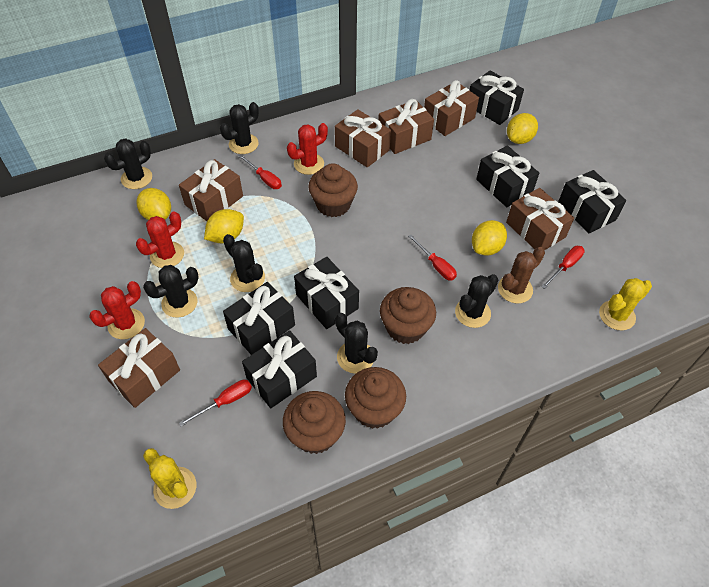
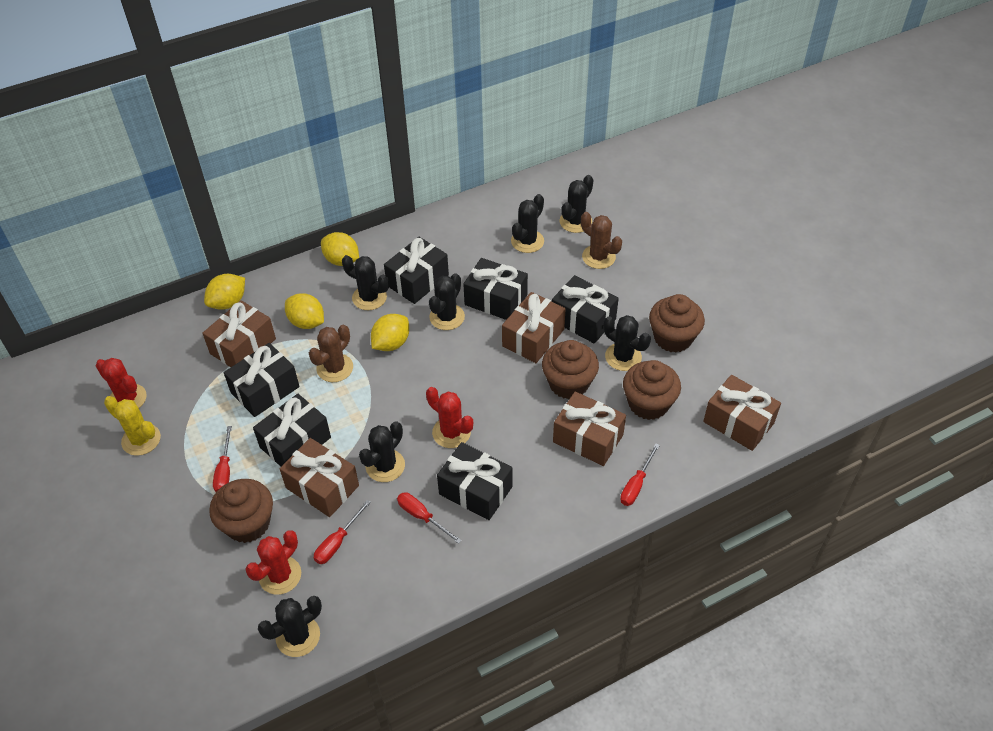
black cactus: 6 -> 7
brown cactus: 1 -> 2
brown gift: 6 -> 5
yellow cactus: 2 -> 1

